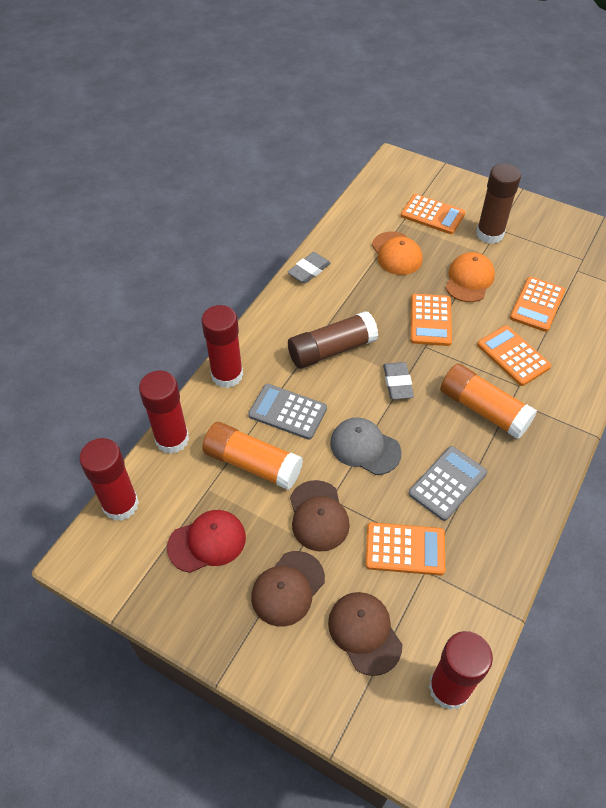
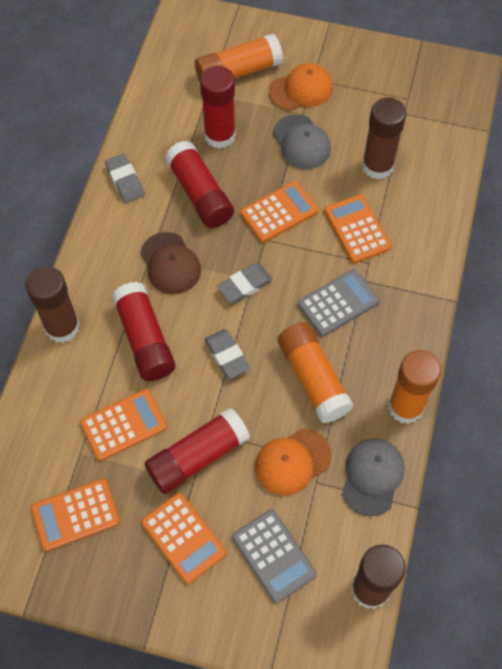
brown cap: 3 -> 1
brown glue stick: 2 -> 3
grey cap: 1 -> 2
grey eraser: 2 -> 3
orange glue stick: 2 -> 3
red cap: 1 -> 0

